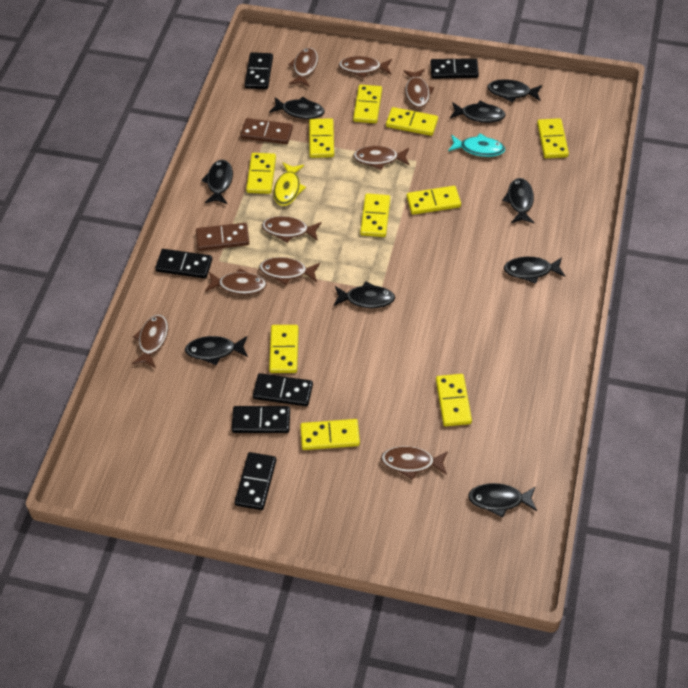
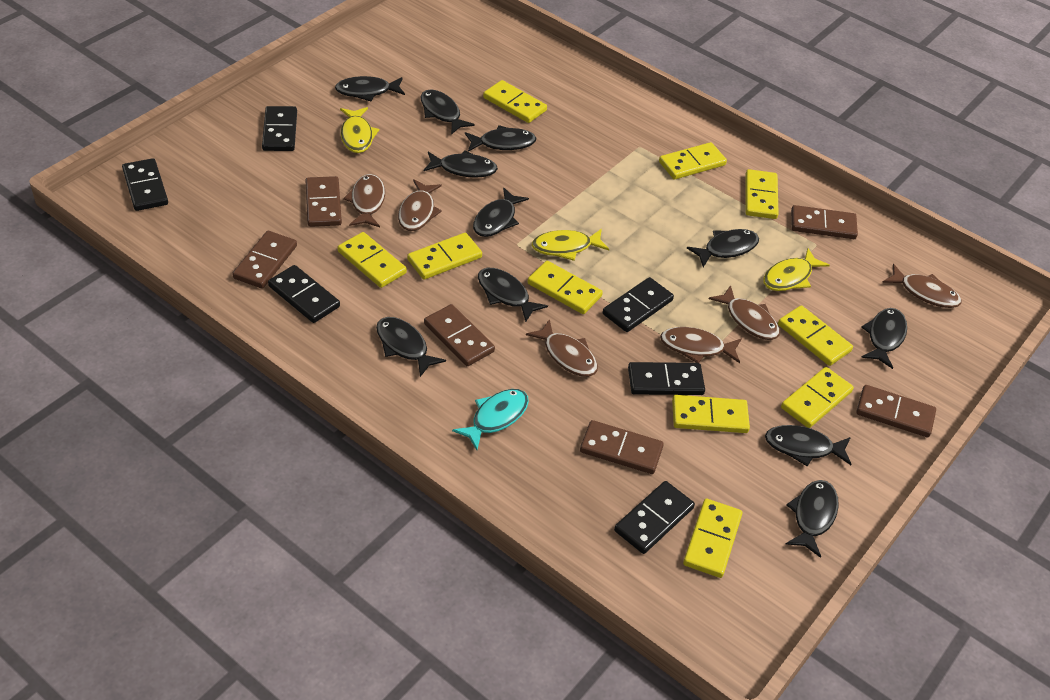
black fish: 9 -> 11
brown domino: 2 -> 6
brown fish: 9 -> 6
yellow fish: 1 -> 3

